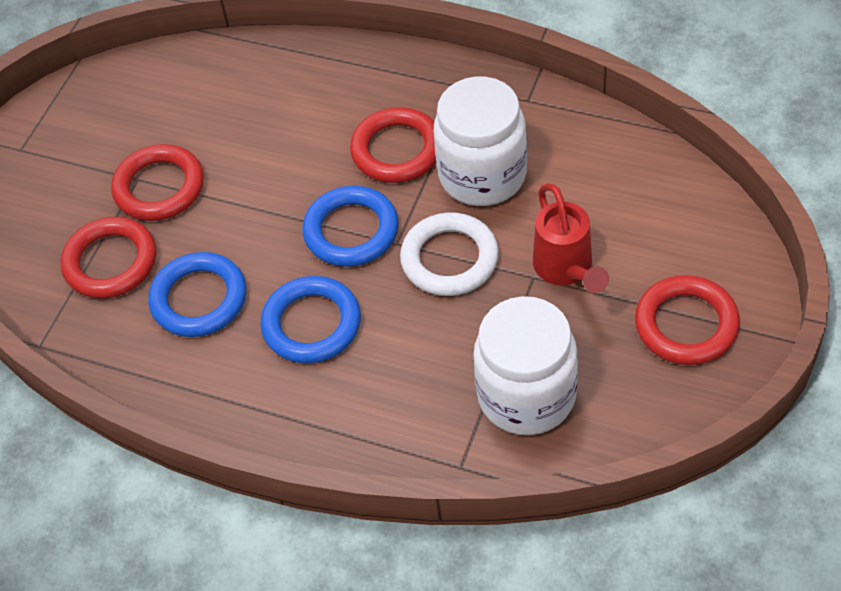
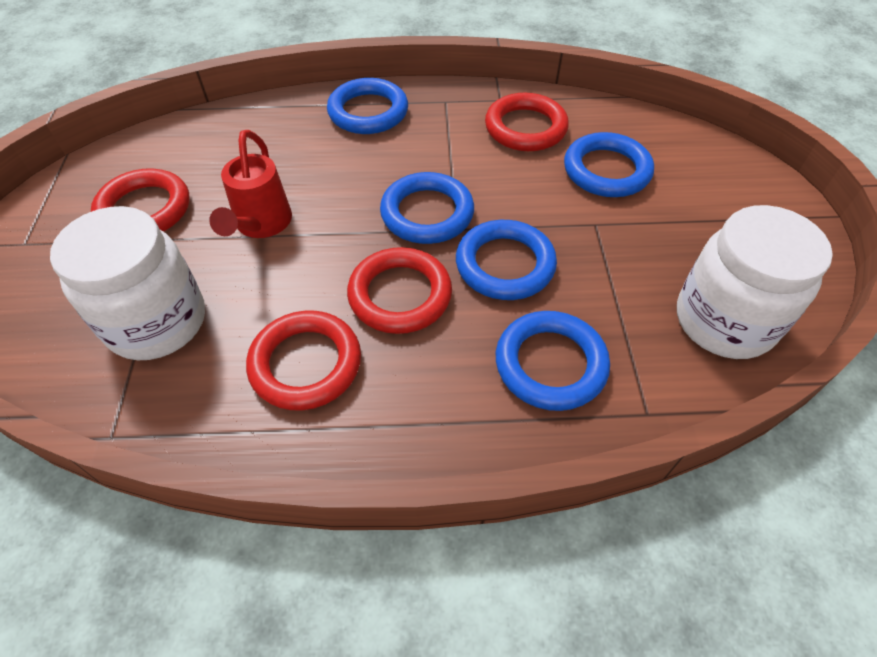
blue ring: 3 -> 5
white ring: 1 -> 0

